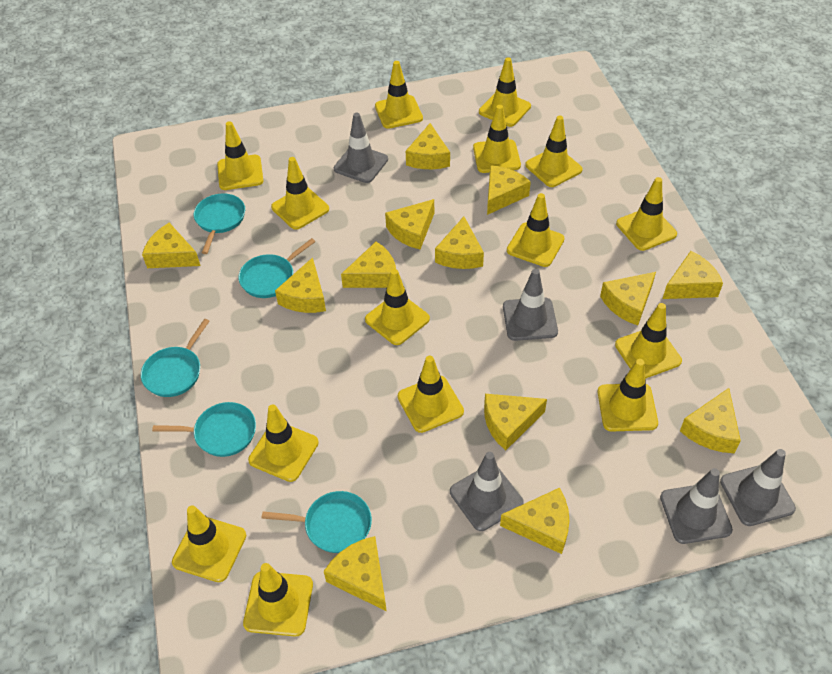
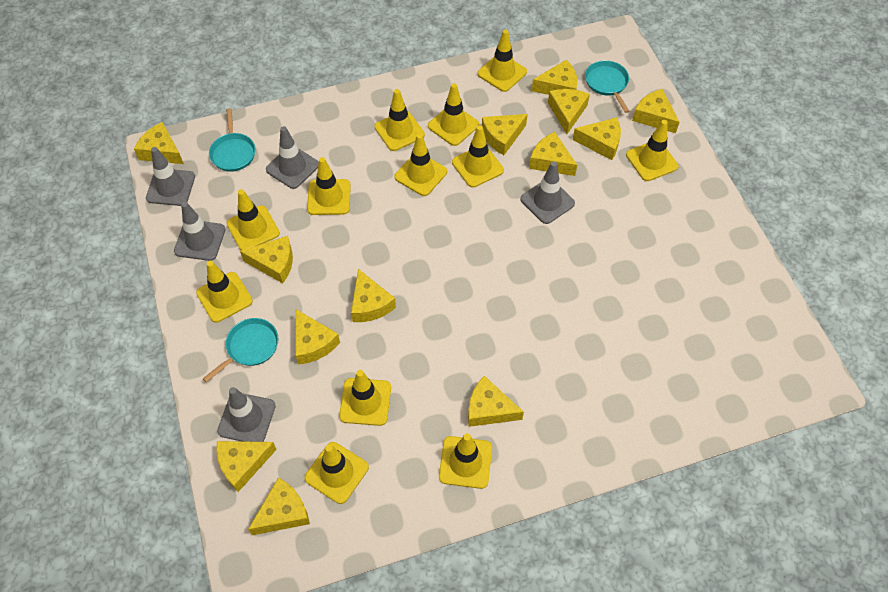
turquoise pan: 5 -> 3
yellow traffic cone: 15 -> 12

